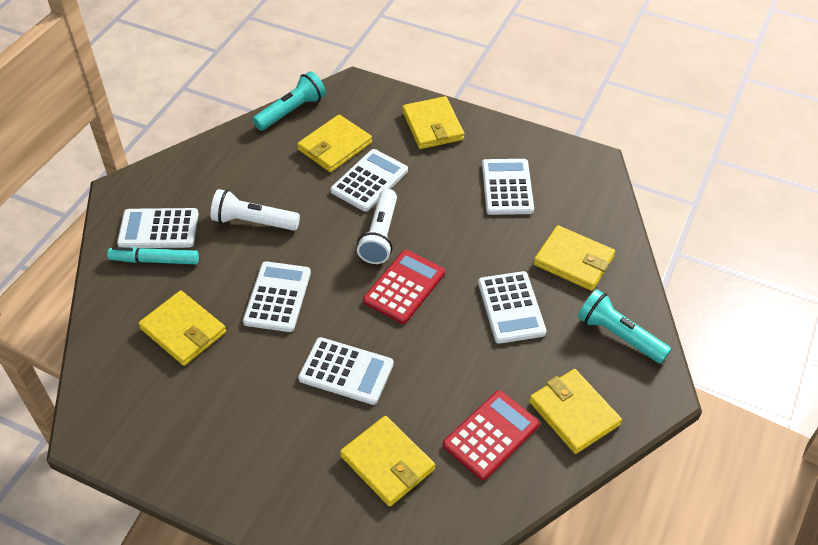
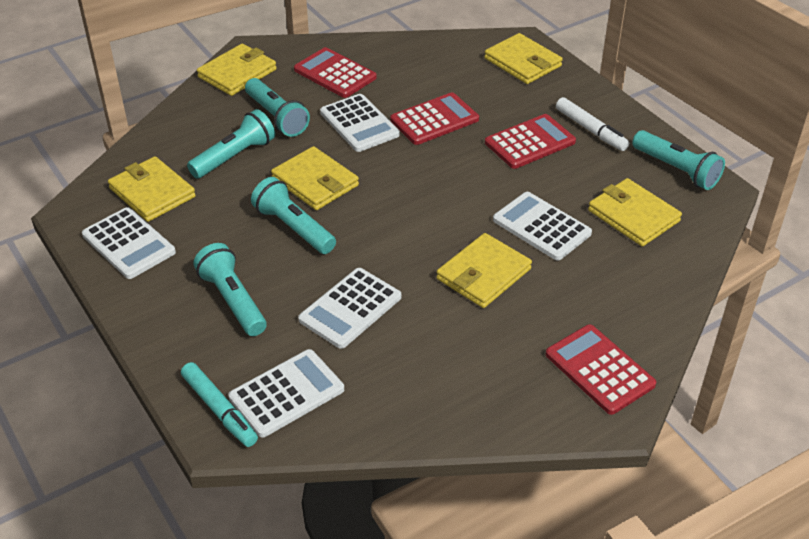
red calculator: 2 -> 4
turquoise flashlight: 2 -> 5
white calculator: 6 -> 5
white flashlight: 2 -> 0
white marker: 0 -> 1

